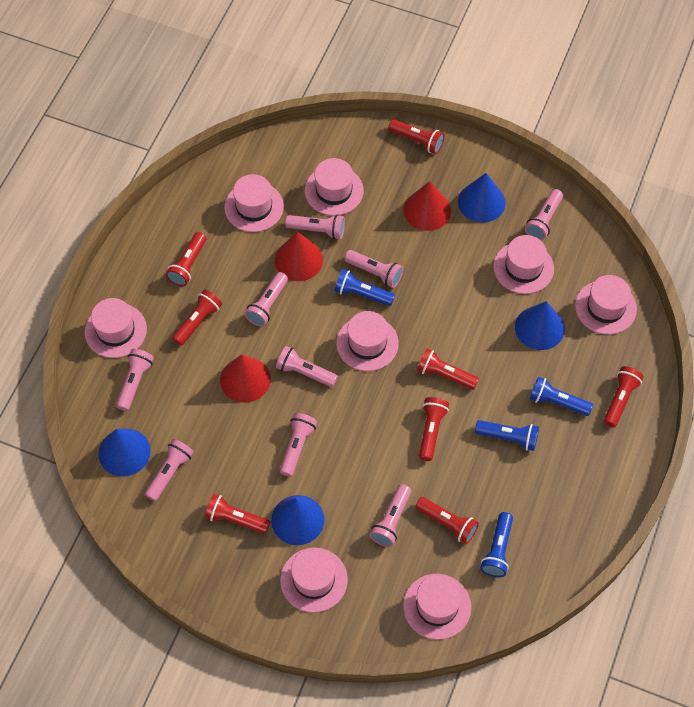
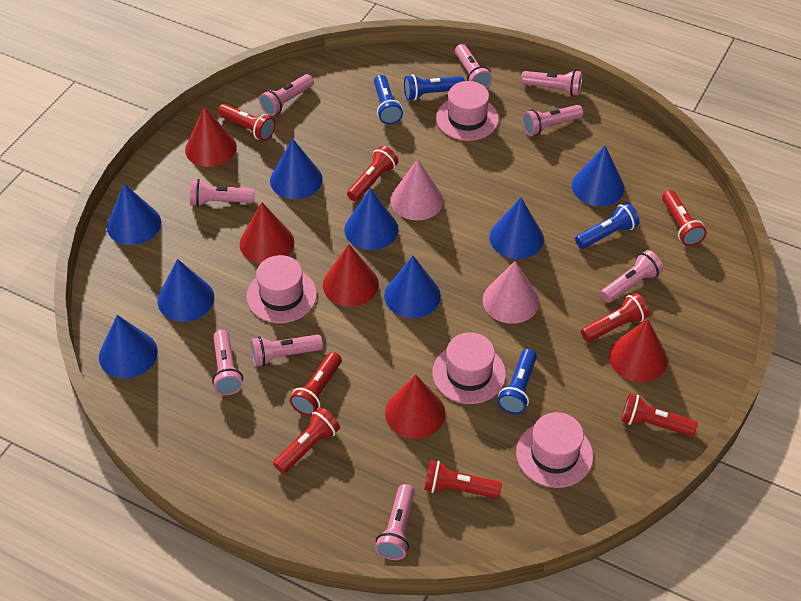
blue cone: 4 -> 8
pink cone: 0 -> 2
pink hat: 8 -> 4
red cone: 3 -> 5

